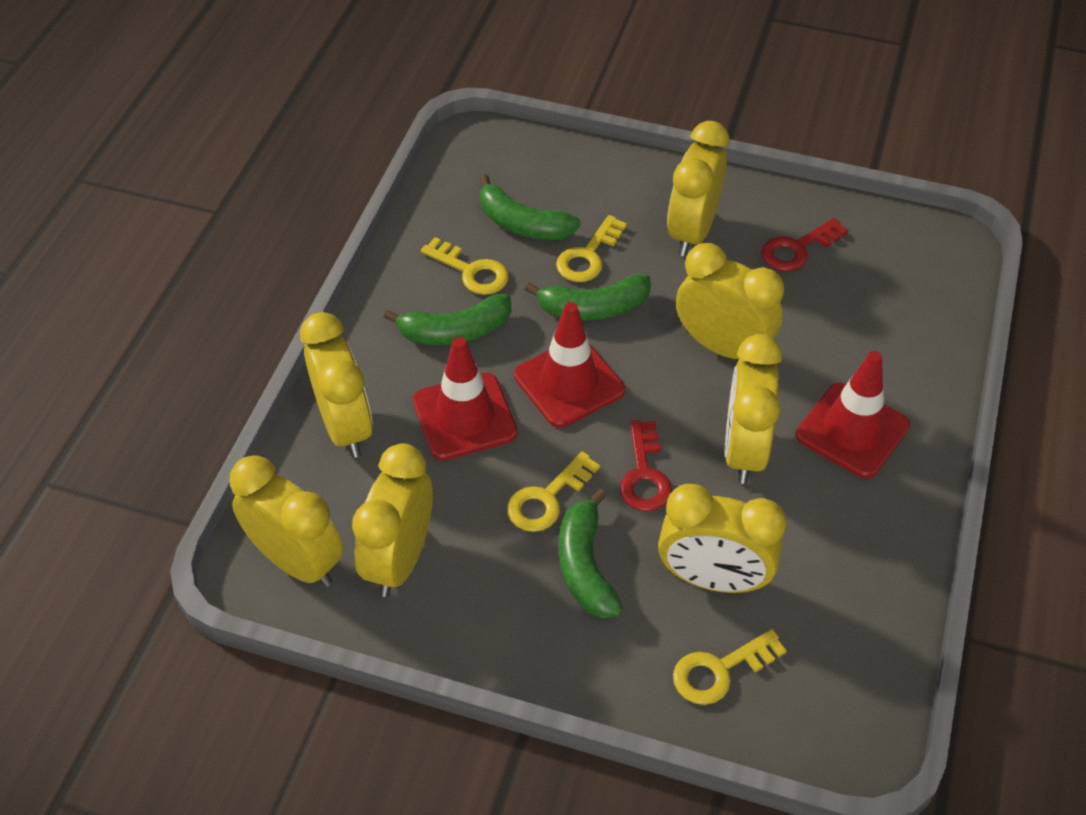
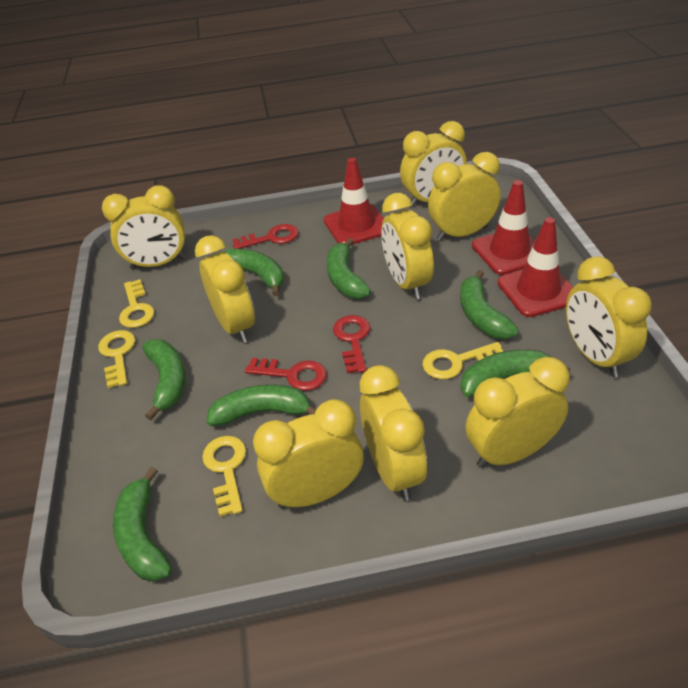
green banana: 4 -> 7
red key: 2 -> 3
yellow clock: 7 -> 9

